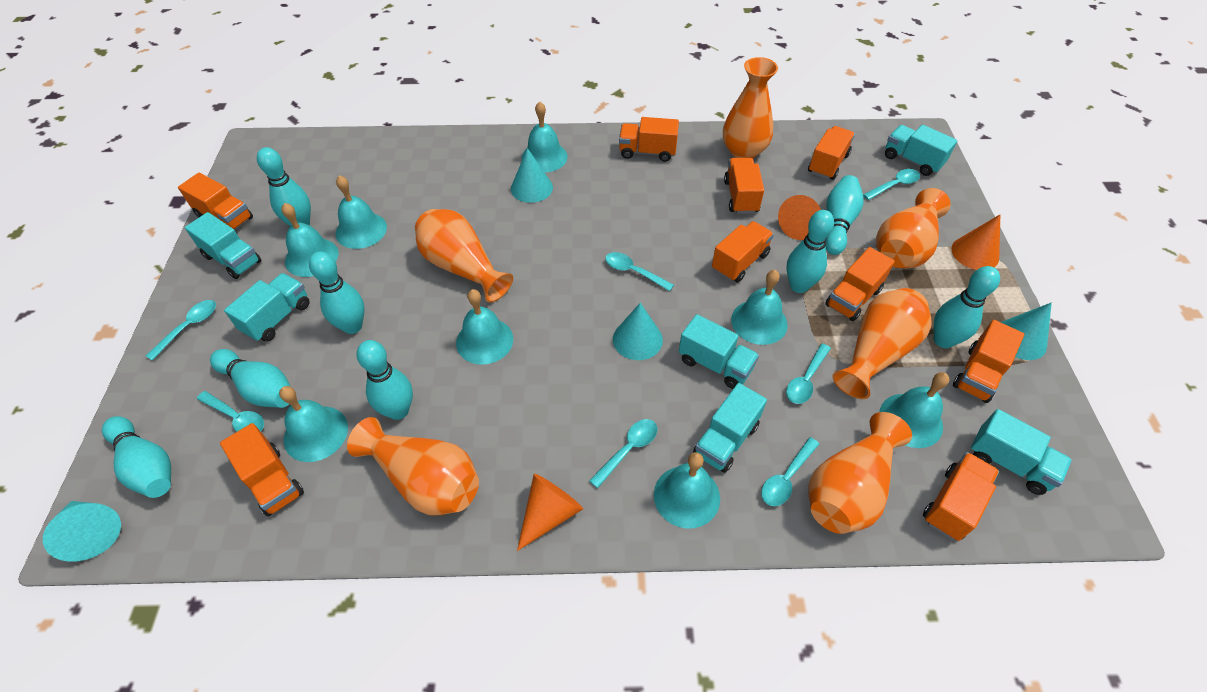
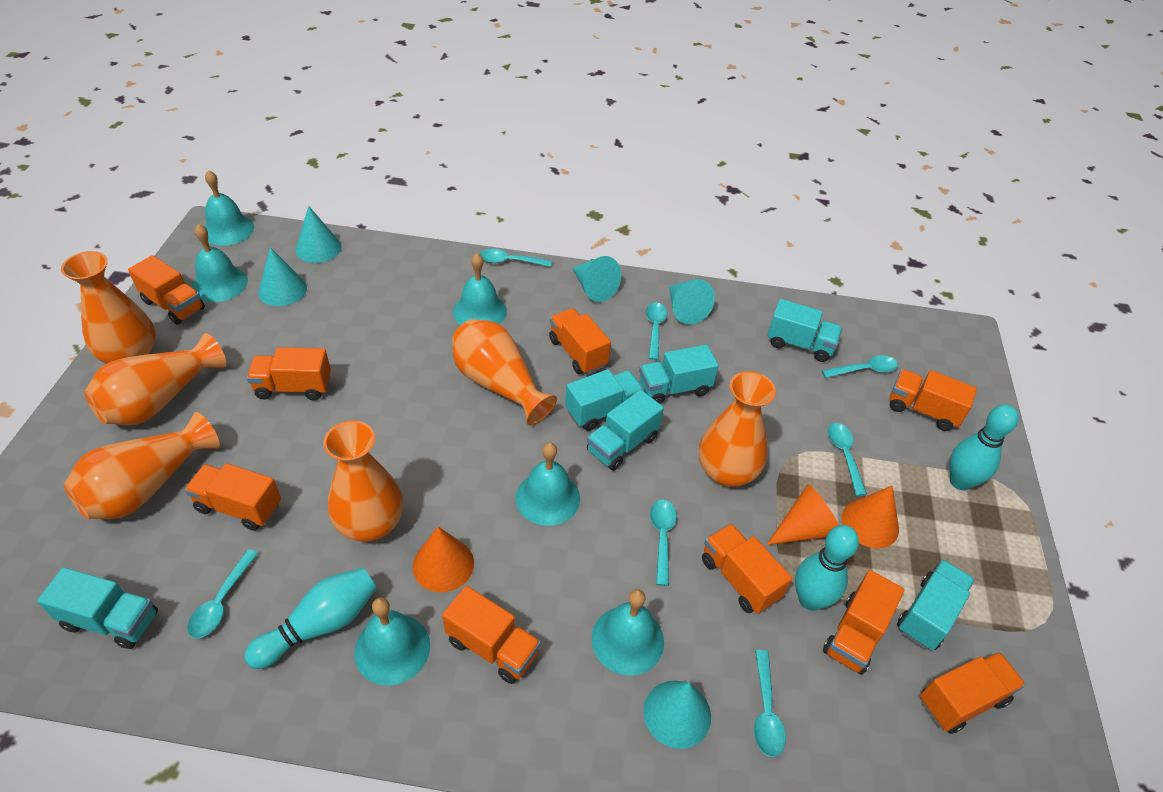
turquoise bell: 8 -> 6
turquoise bowling pin: 8 -> 3
turquoise cone: 4 -> 5

